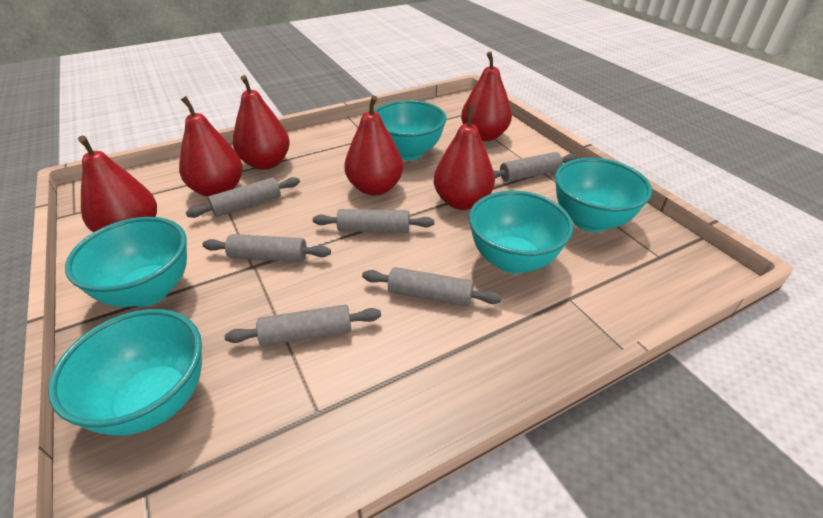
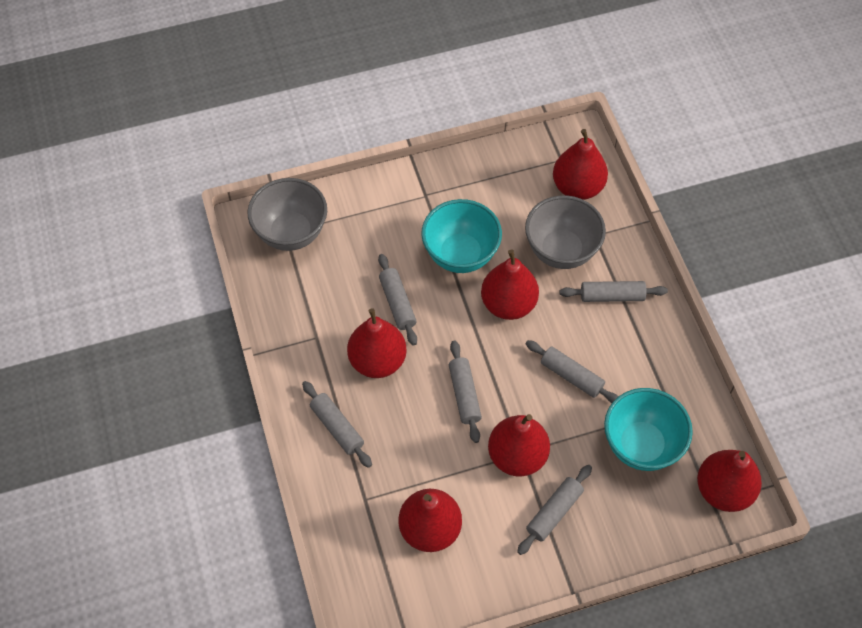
grey bowl: 0 -> 2
turquoise bowl: 5 -> 2

